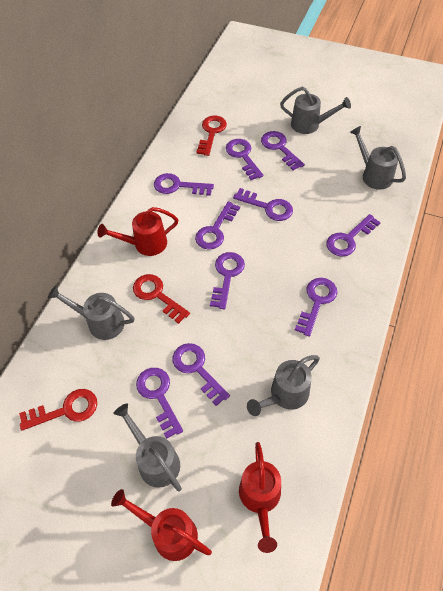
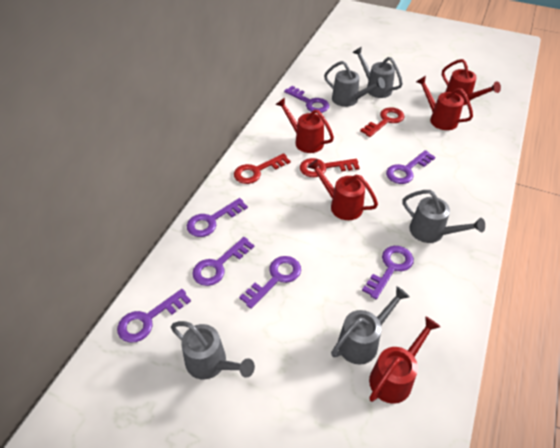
purple key: 10 -> 7
red watering can: 3 -> 5

